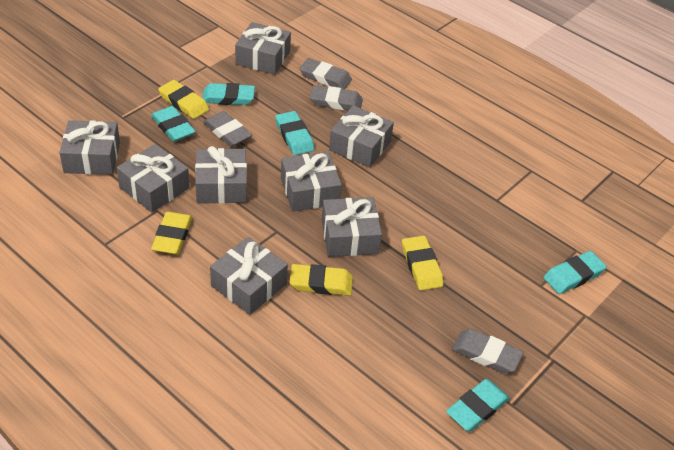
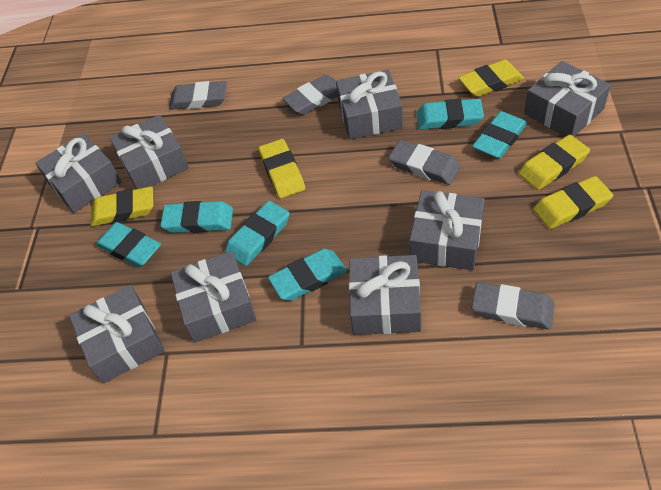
turquoise eraser: 5 -> 6
yellow eraser: 4 -> 5

